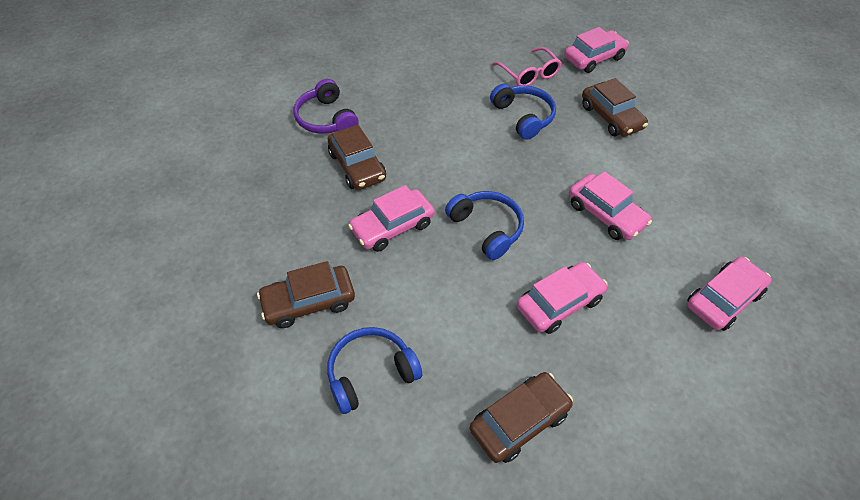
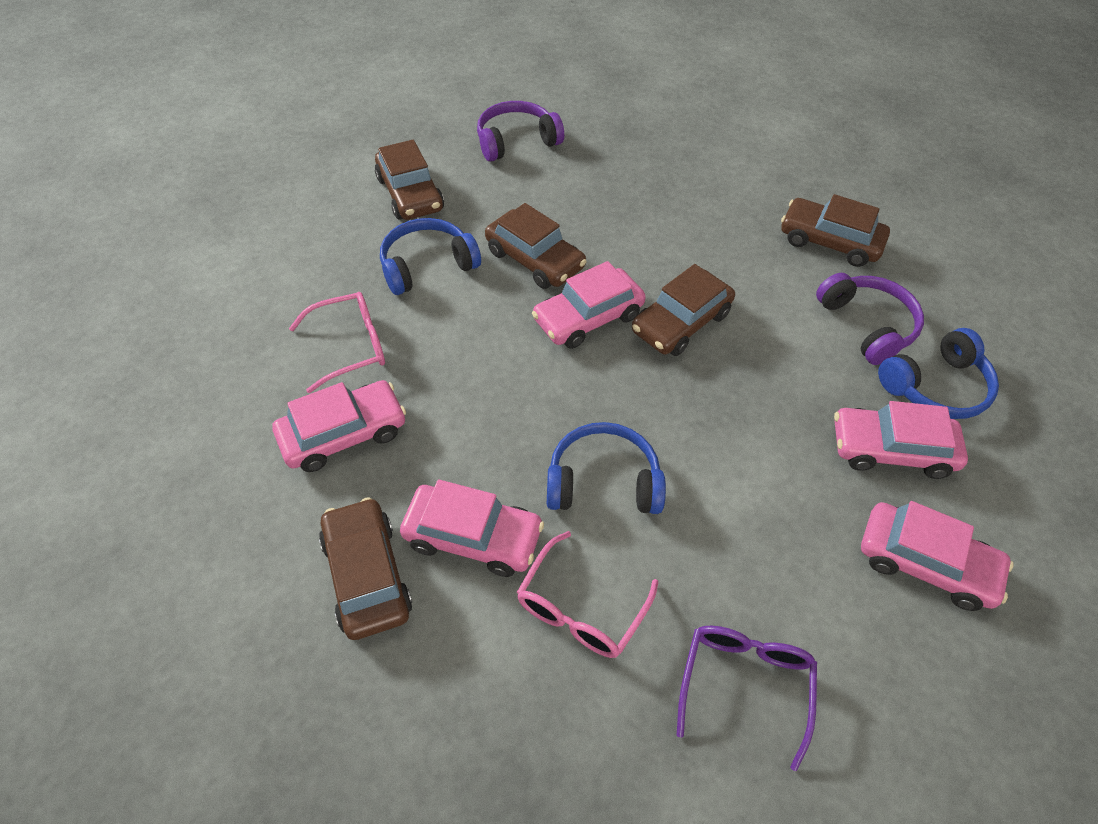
brown car: 4 -> 5
pink glasses: 1 -> 2
purple glasses: 0 -> 1
purple headphones: 1 -> 2

